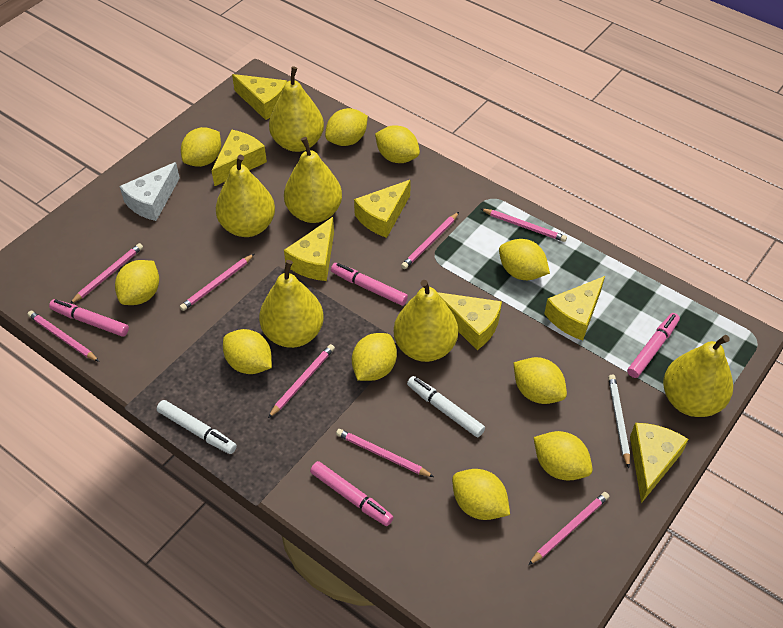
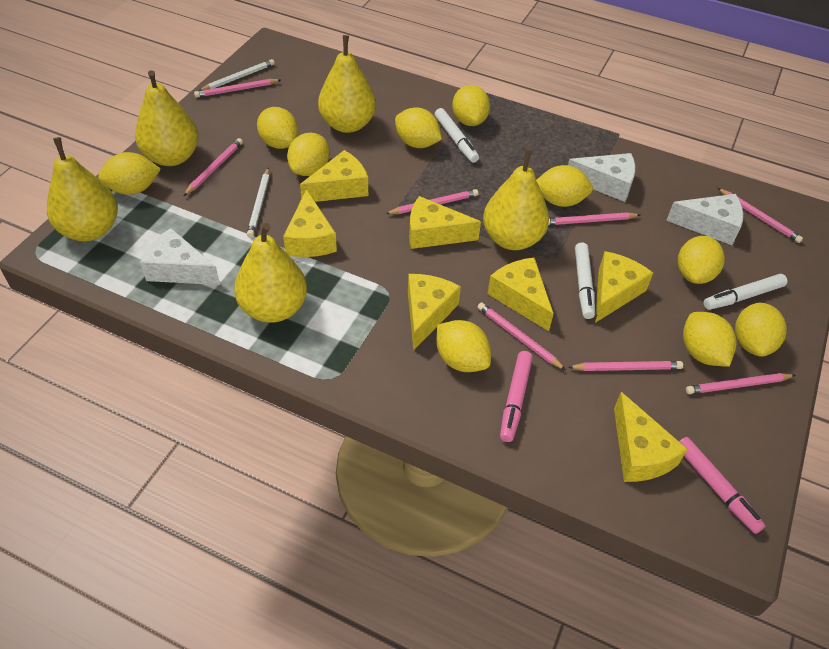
pink marker: 4 -> 2
white cheese: 1 -> 3
white marker: 2 -> 3
white pencil: 1 -> 2
yellow pear: 6 -> 5

